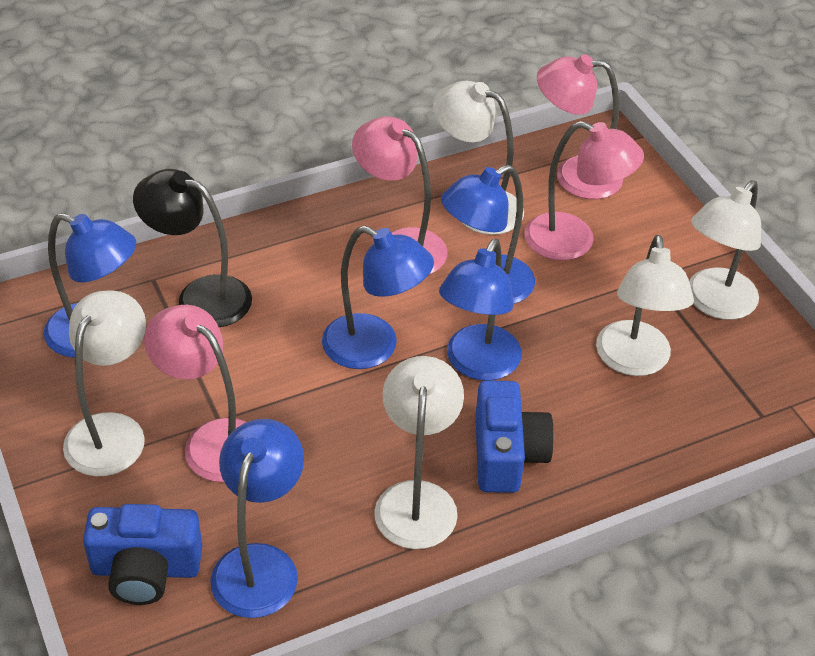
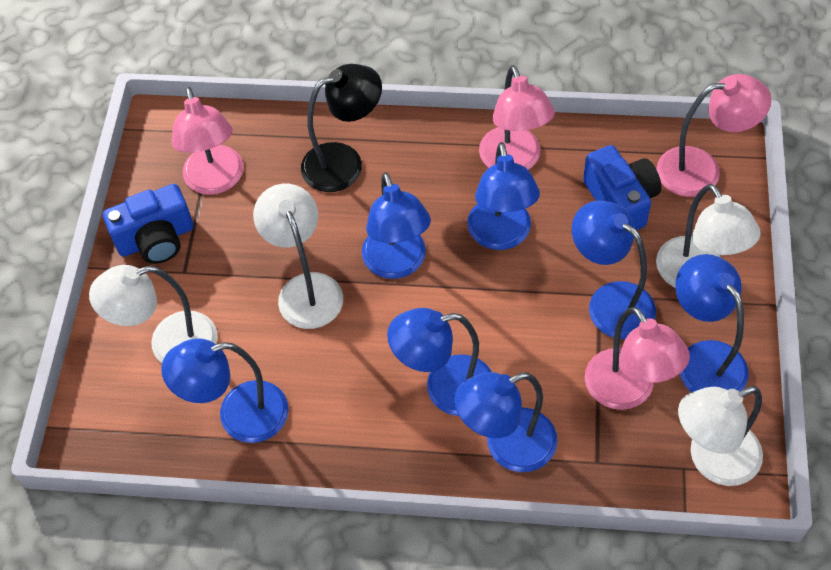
blue lamp: 5 -> 7
white lamp: 5 -> 4

